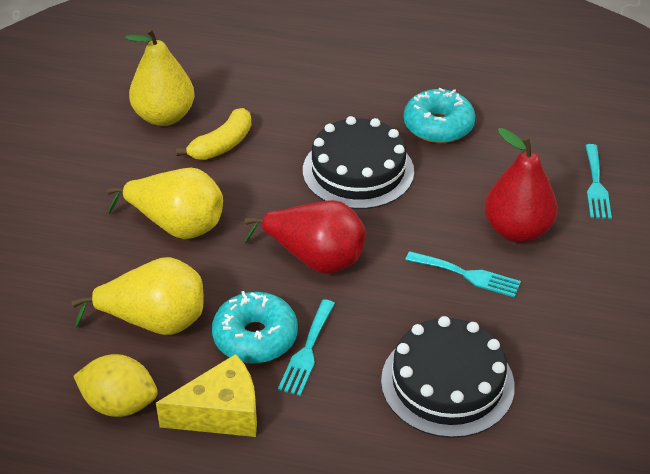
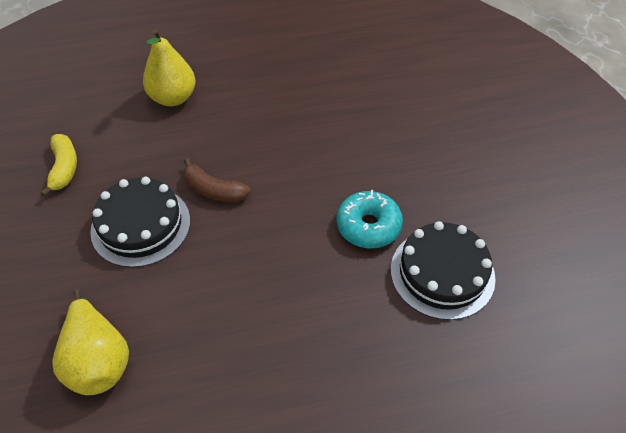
brown banana: 0 -> 1
red pear: 2 -> 0
turquoise donut: 2 -> 1
turquoise fork: 3 -> 0
yellow cheese: 1 -> 0
yellow lemon: 1 -> 0
yellow pear: 3 -> 2

